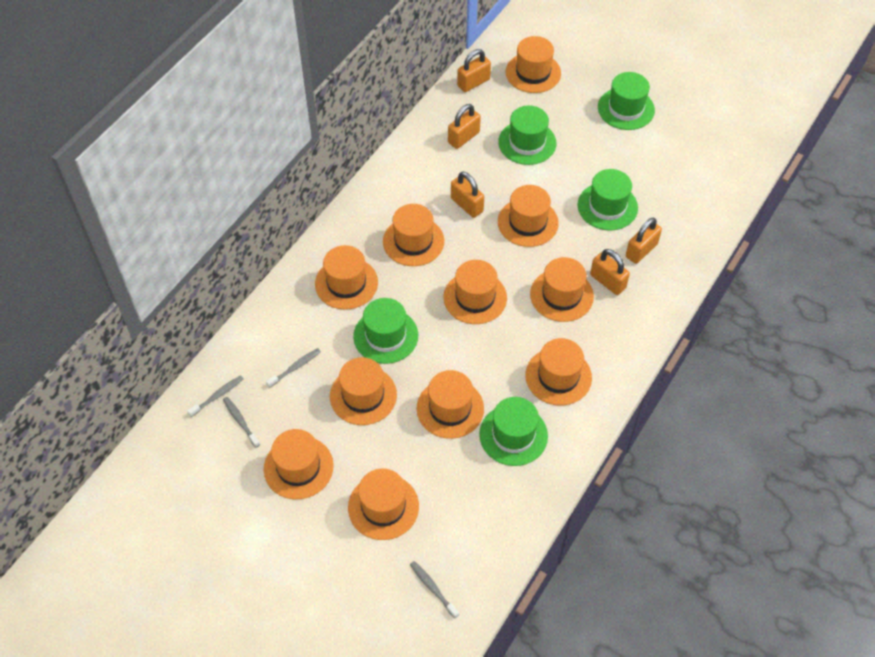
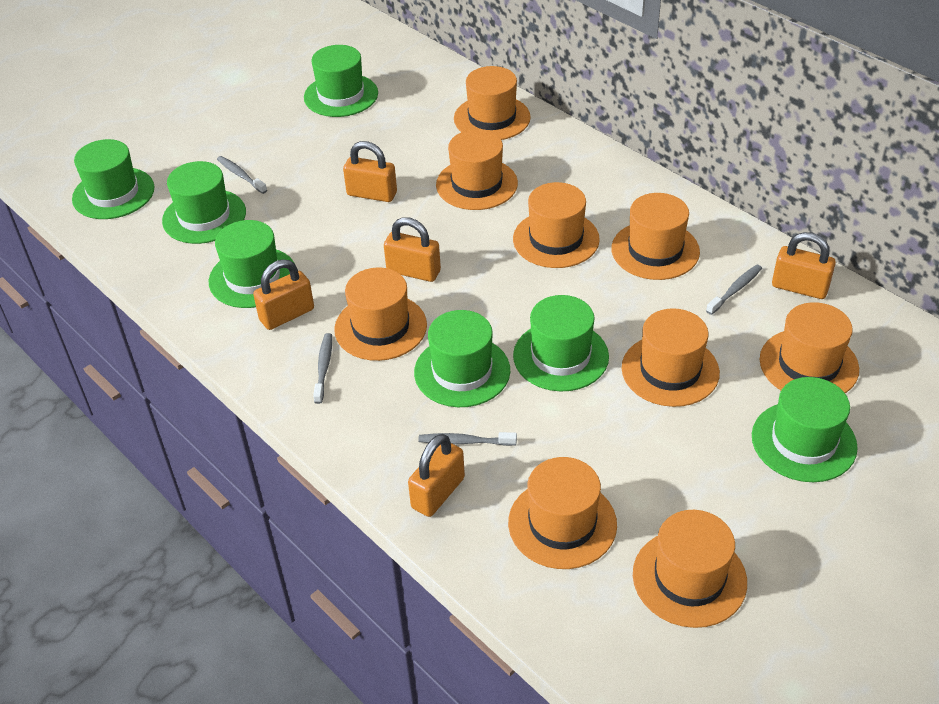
green hat: 5 -> 7
orange hat: 11 -> 9

